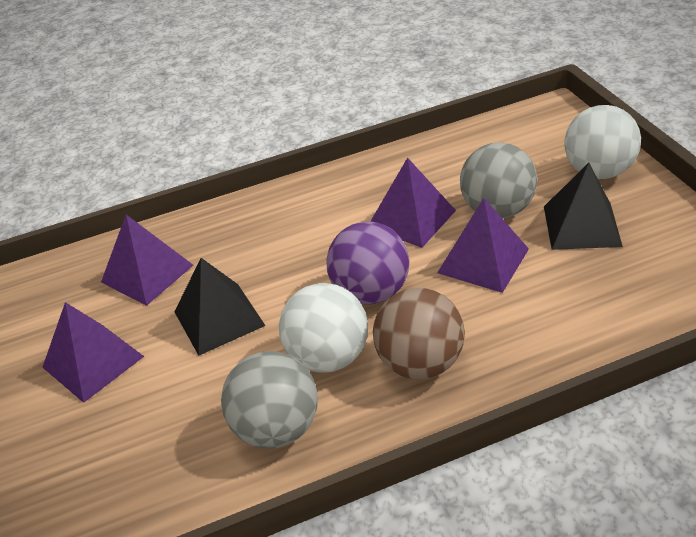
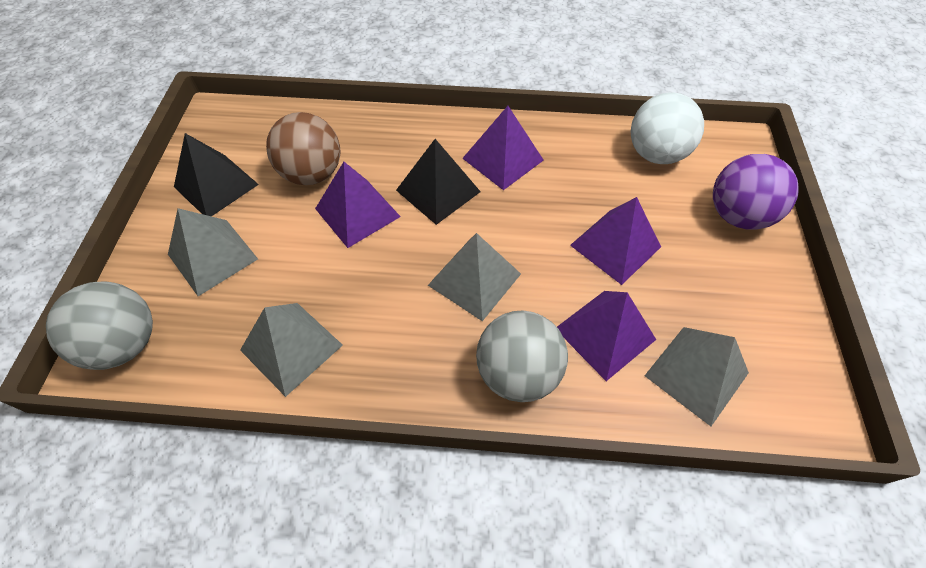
grey pyramid: 0 -> 4
white ball: 2 -> 1

